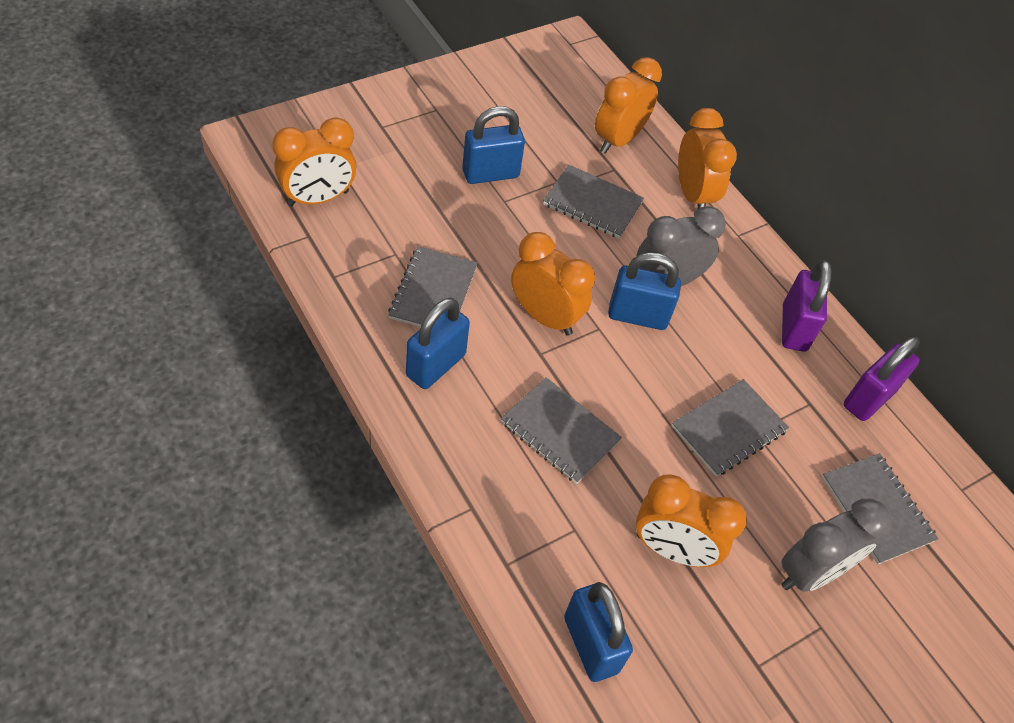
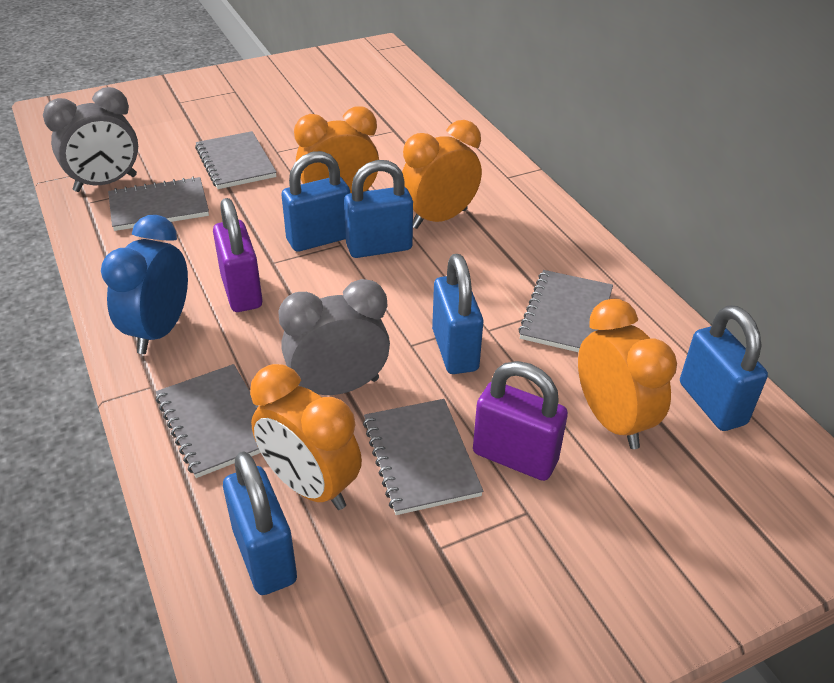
blue clock: 0 -> 1
blue padlock: 4 -> 5
orange clock: 5 -> 4

